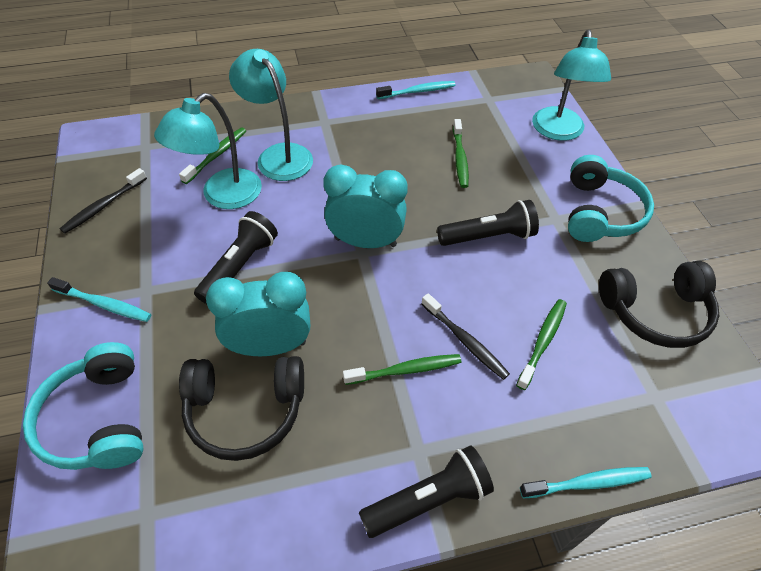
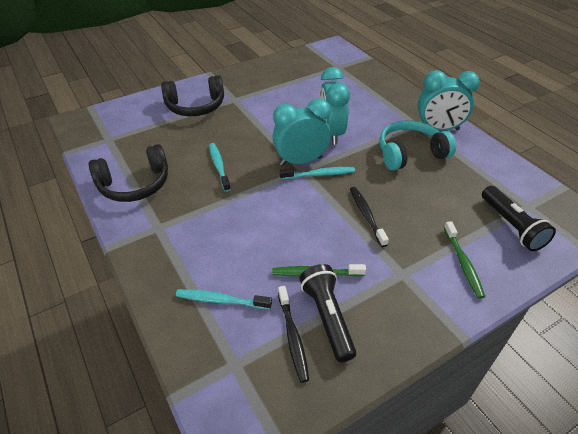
black flashlight: 3 -> 2
green toothbrush: 4 -> 2
turquoise clock: 2 -> 3
turquoise headphones: 2 -> 1
turquoise lamp: 3 -> 0

